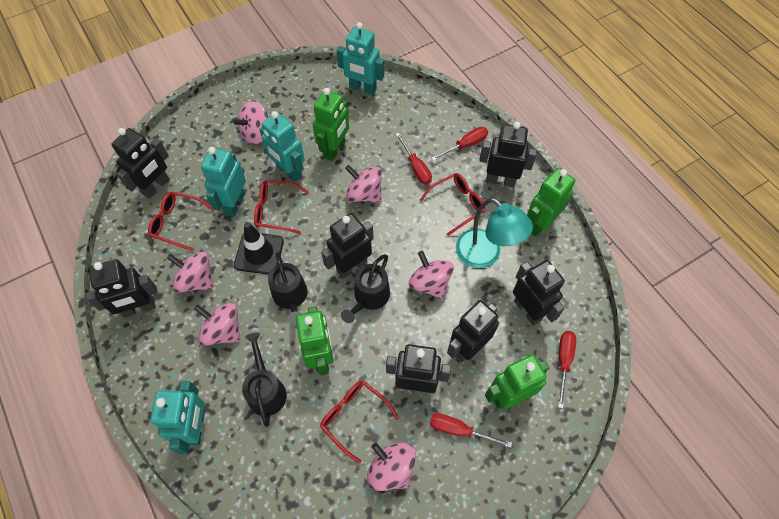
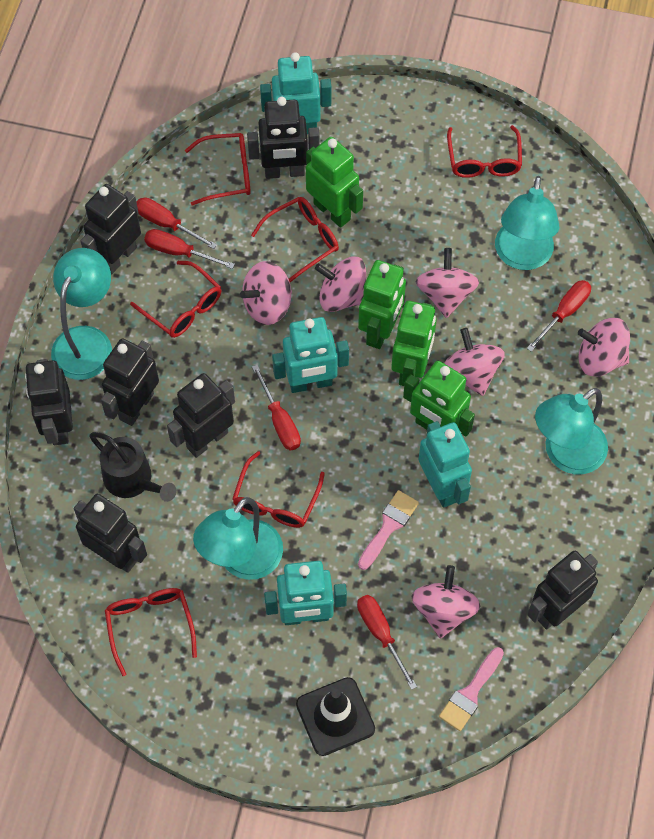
black watering can: 3 -> 1
pink brush: 0 -> 2
red glasses: 4 -> 6
red screwdriver: 4 -> 5
turquoise lamp: 1 -> 4

